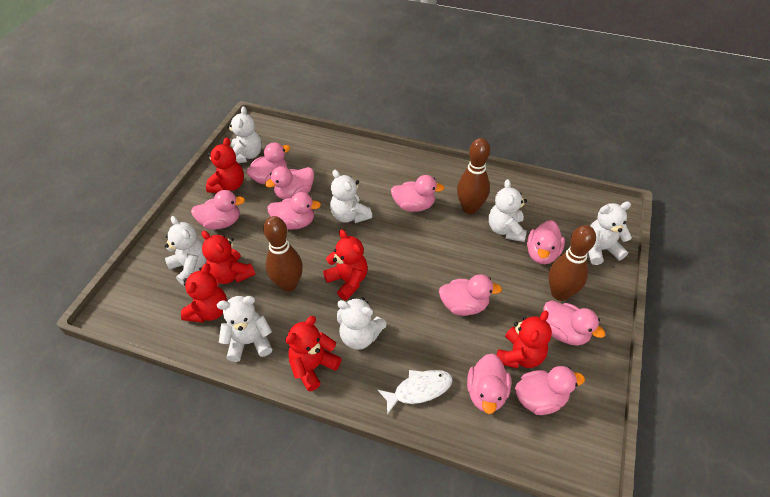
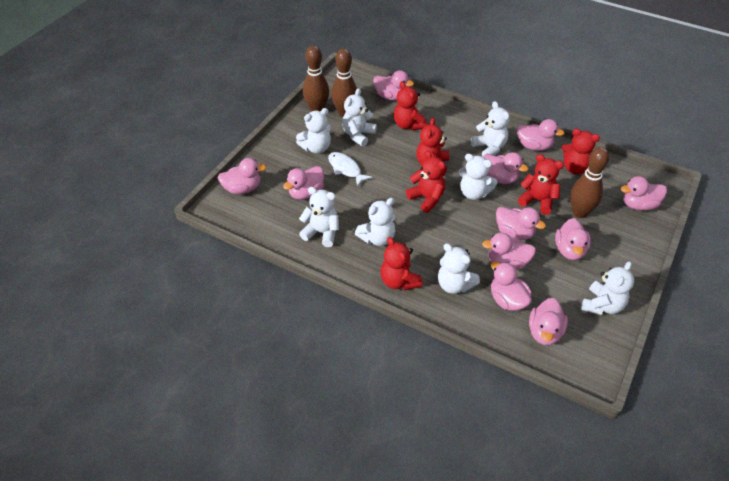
pink duck: 10 -> 11
white teddy bear: 7 -> 8

